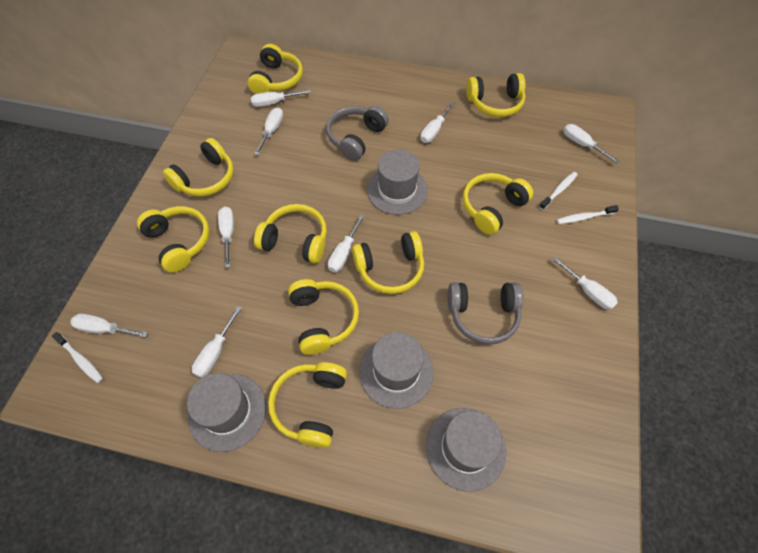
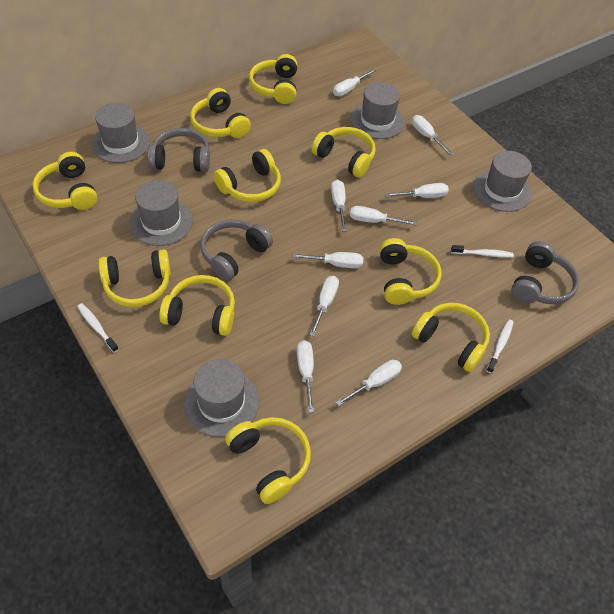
grey hat: 4 -> 5
grey headphones: 2 -> 3
yellow headphones: 9 -> 10

